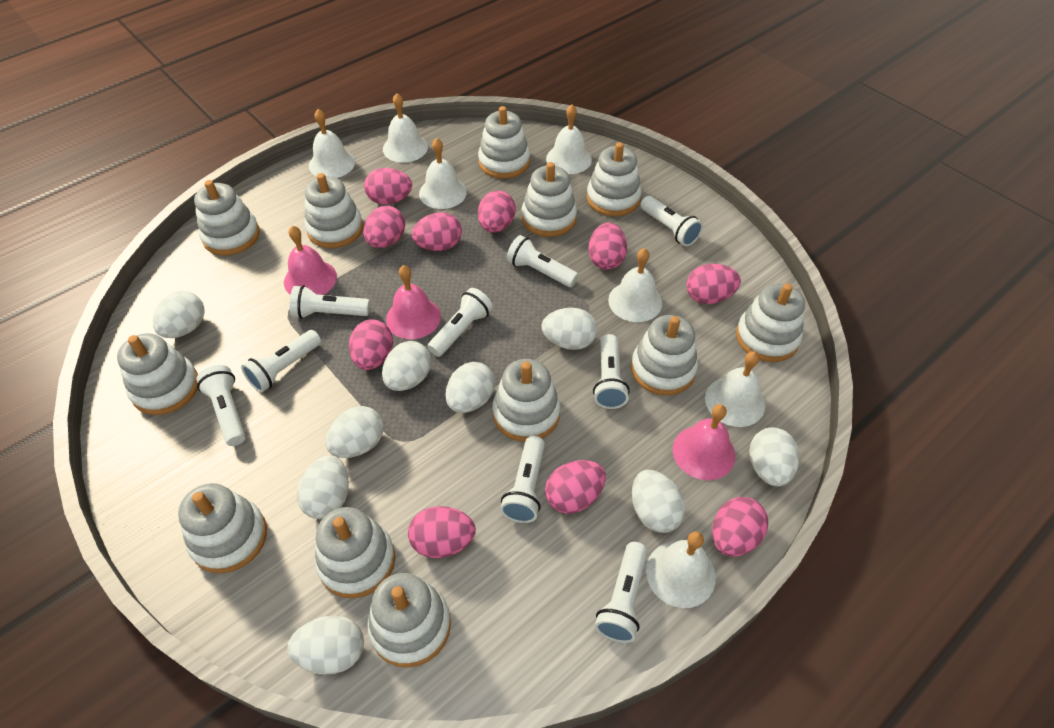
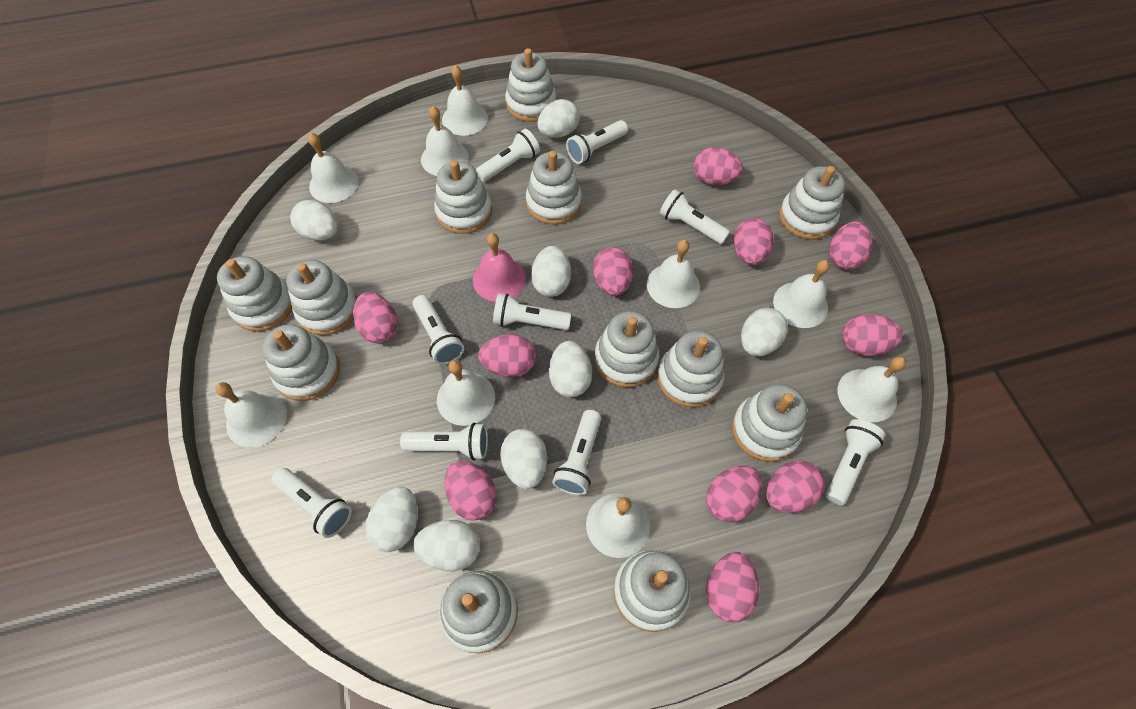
pink bell: 3 -> 1
pink egg: 10 -> 11
white bell: 7 -> 9
white egg: 9 -> 8

